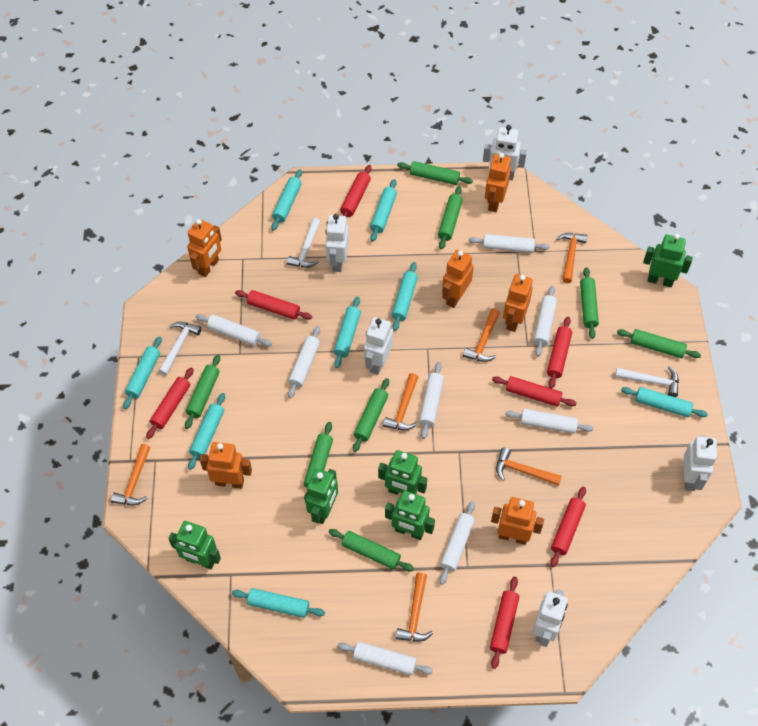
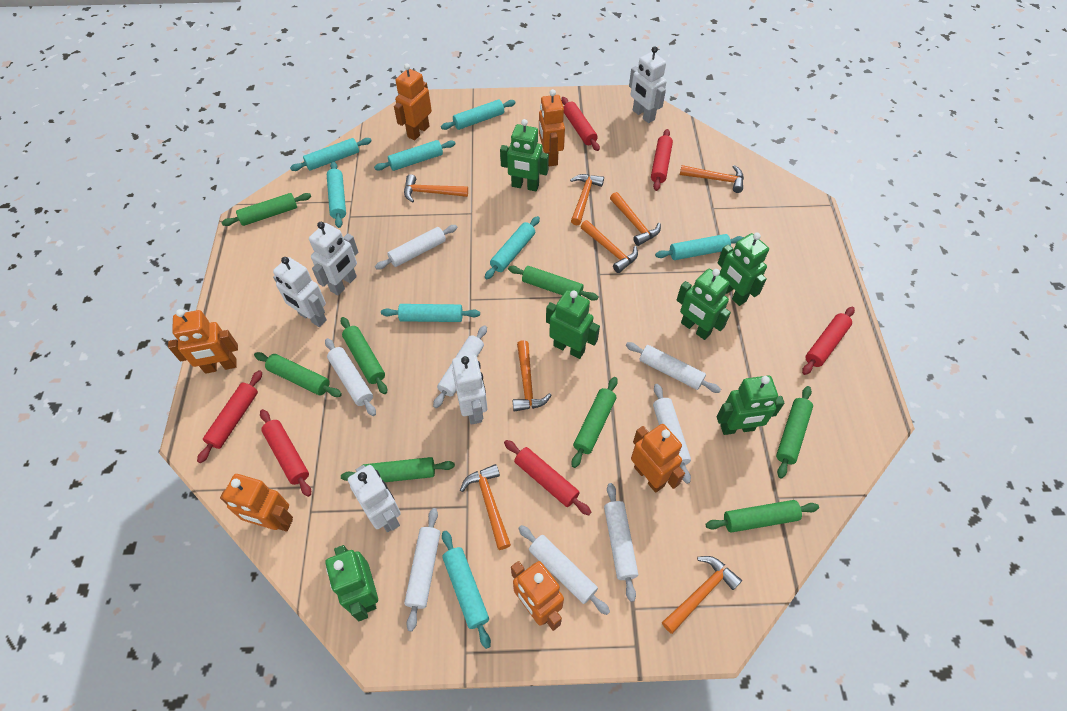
green robot: 5 -> 6
orange hammer: 6 -> 8
red rolling pin: 7 -> 6
white hammer: 3 -> 0

